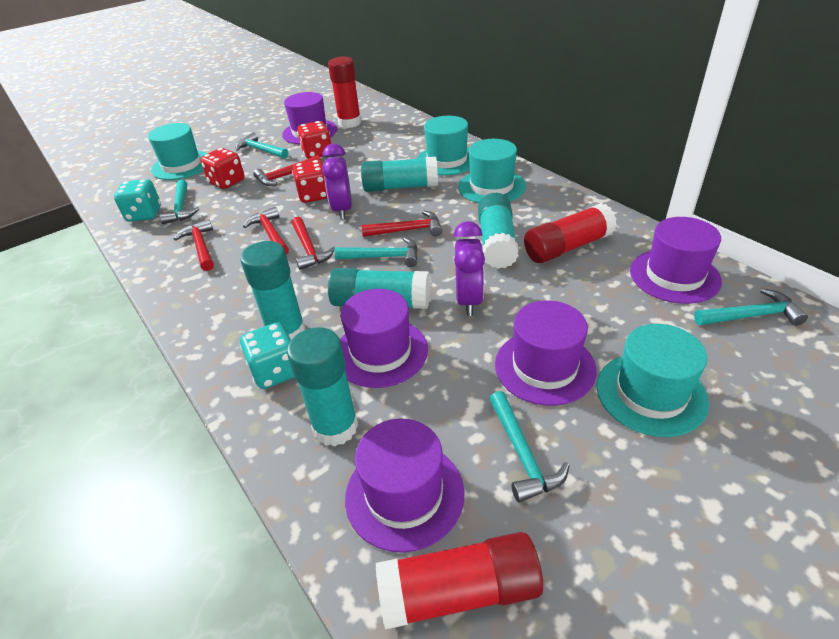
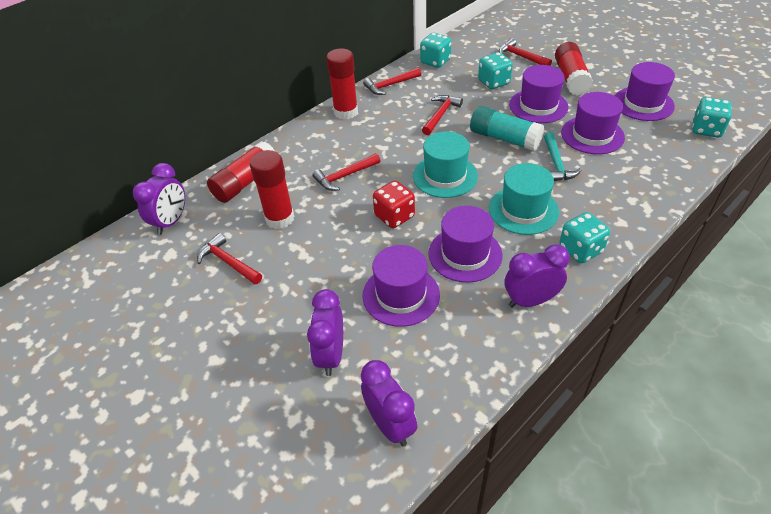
purple clock: 2 -> 4
red dice: 3 -> 1
red glue stick: 3 -> 4
turquoise dice: 2 -> 4
turquoise glue stick: 5 -> 1
turquoise hammer: 5 -> 1
turquoise hat: 4 -> 2

